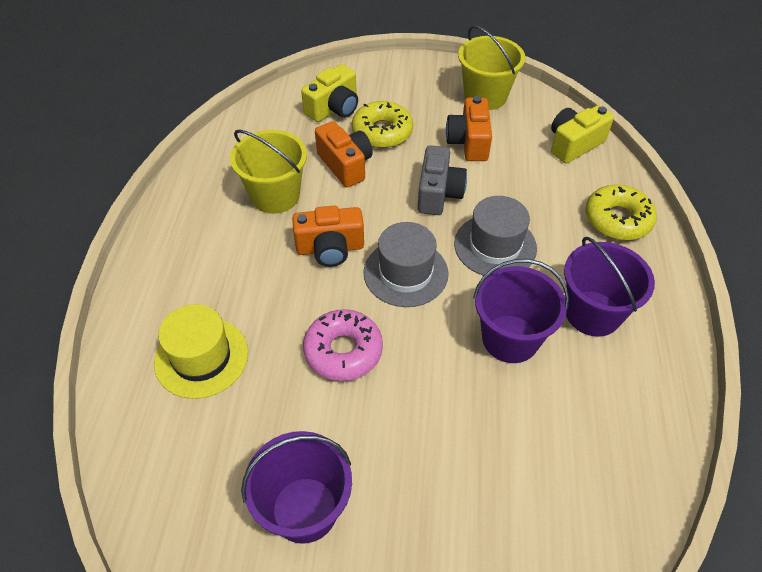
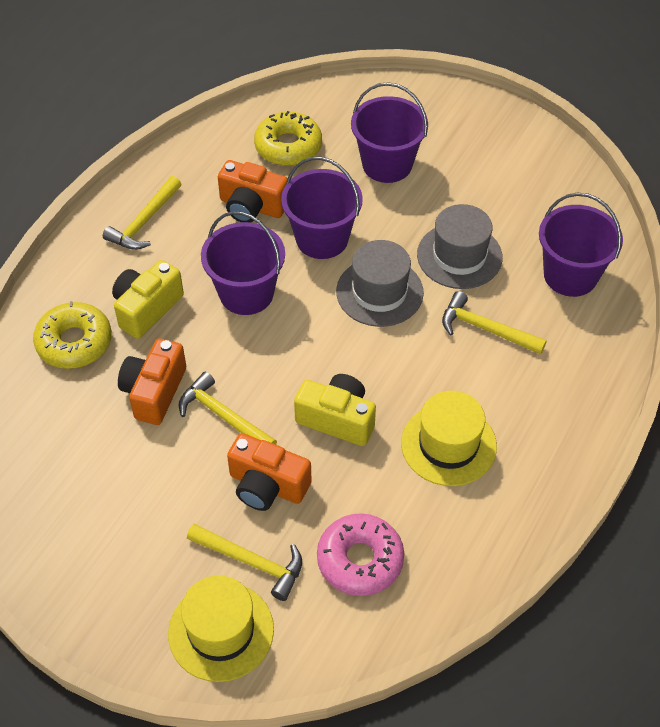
grey camera: 1 -> 0
purple bucket: 3 -> 4
yellow bucket: 2 -> 0
yellow hammer: 0 -> 4
yellow hat: 1 -> 2

